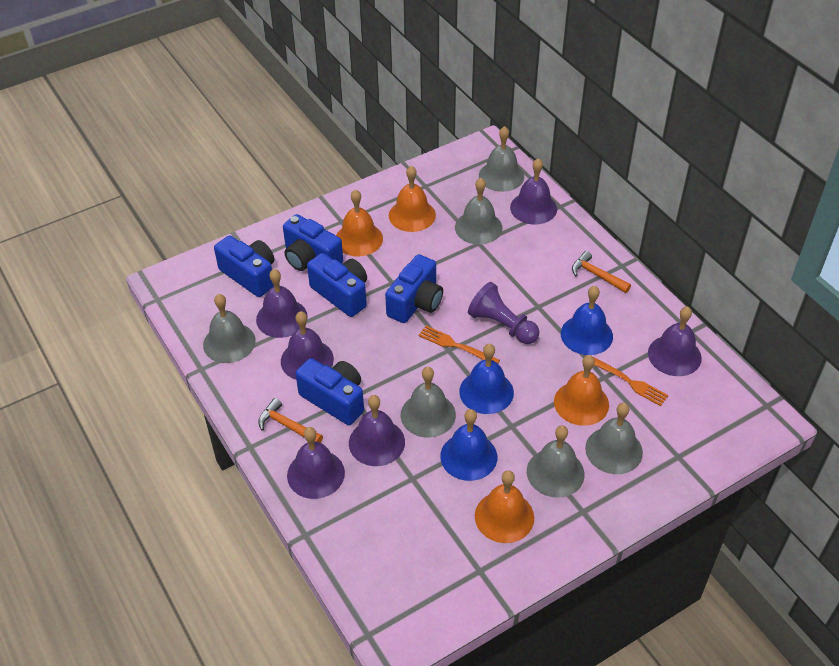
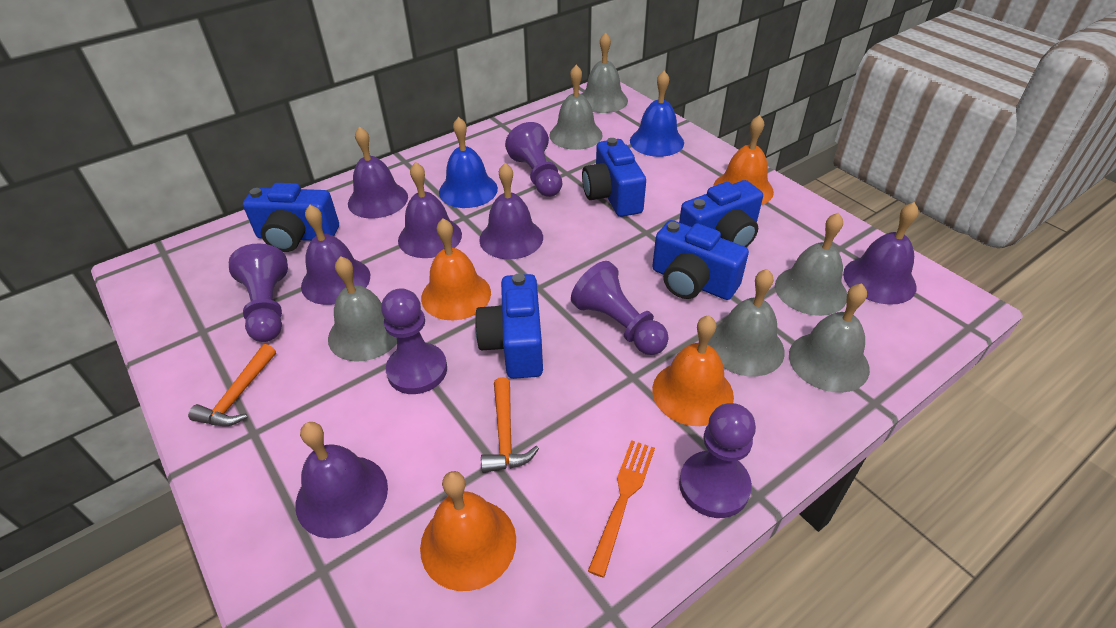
blue bell: 3 -> 2
orange fork: 2 -> 1
purple pawn: 1 -> 5

